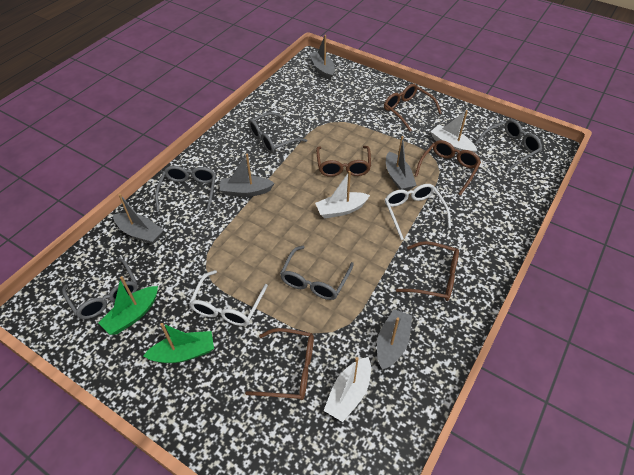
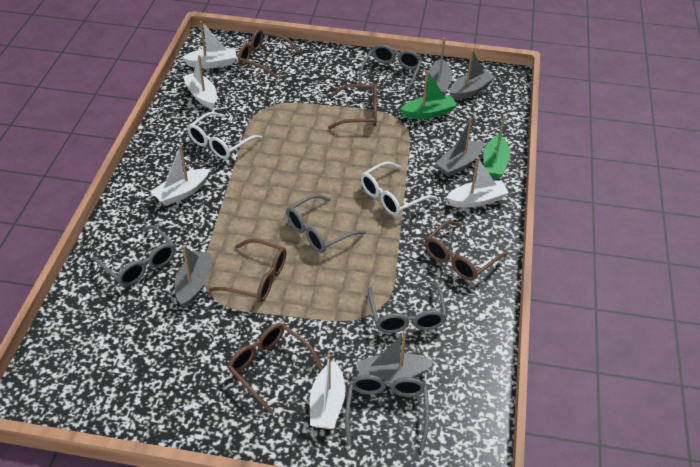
white boat: 3 -> 5

